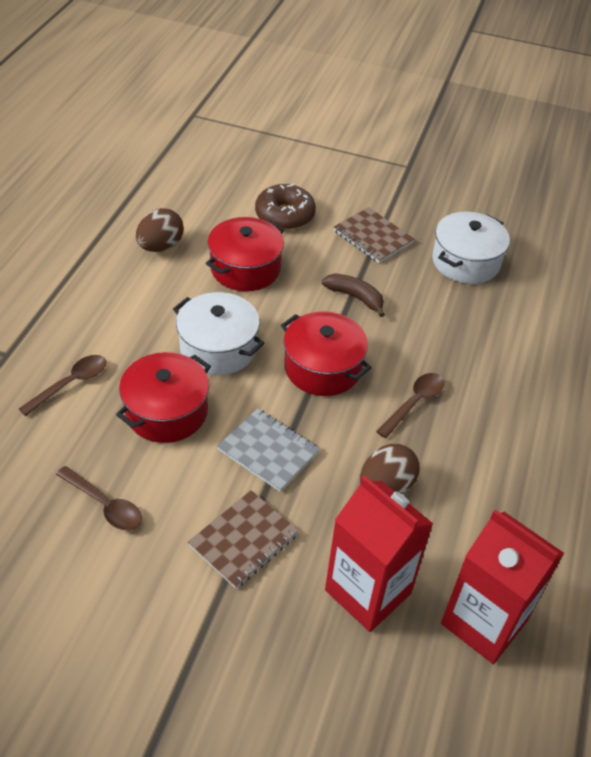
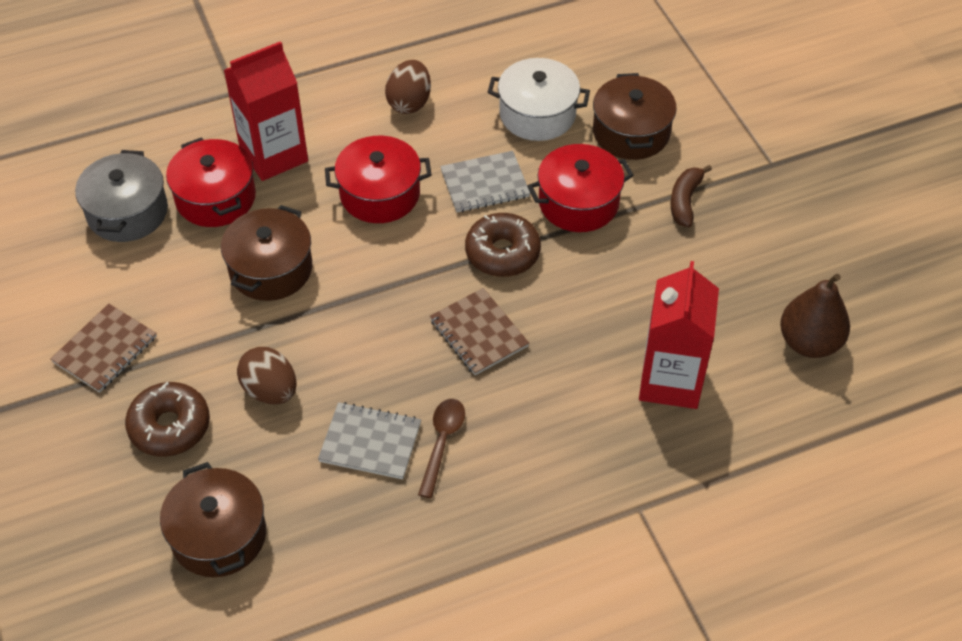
brown donut: 1 -> 2
brown pear: 0 -> 1
brown pot: 0 -> 3
brown spoon: 3 -> 1
grey notebook: 1 -> 2
grey pot: 0 -> 1
white pot: 2 -> 1

